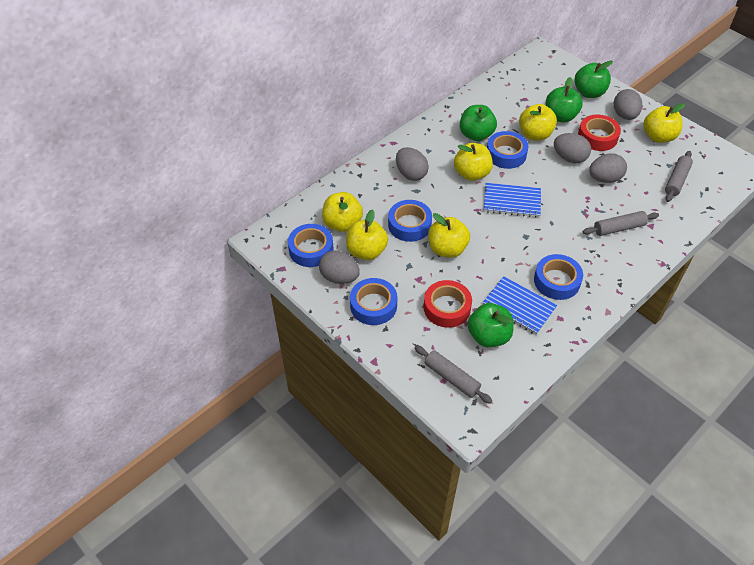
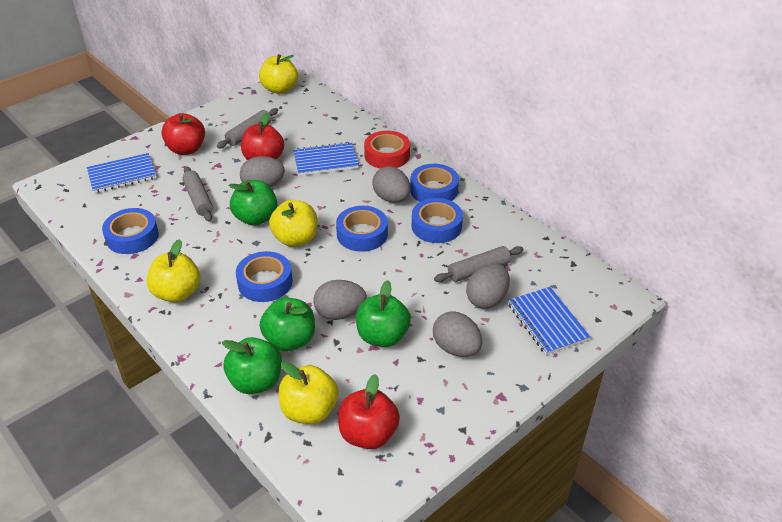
blue notebook: 2 -> 3
red apple: 0 -> 3
red tape: 2 -> 1
yellow apple: 6 -> 4

